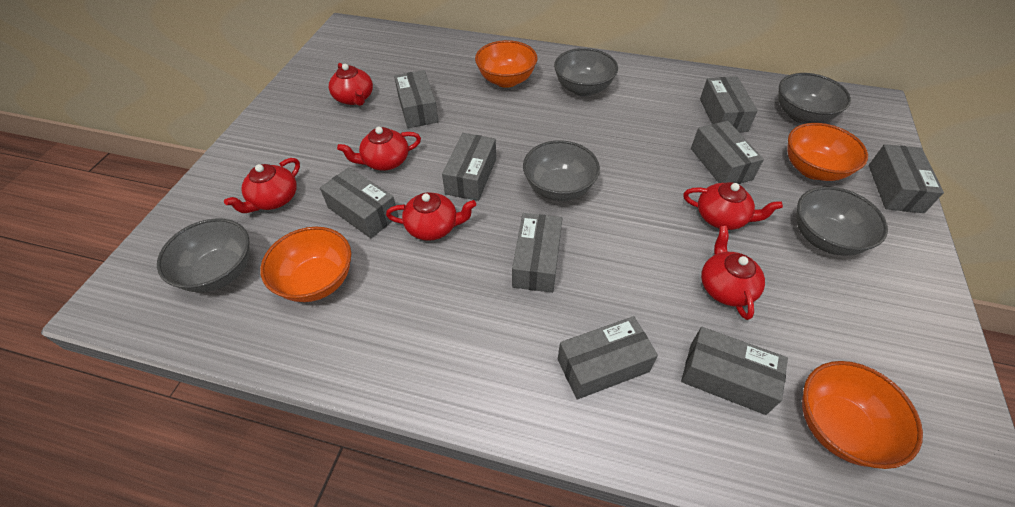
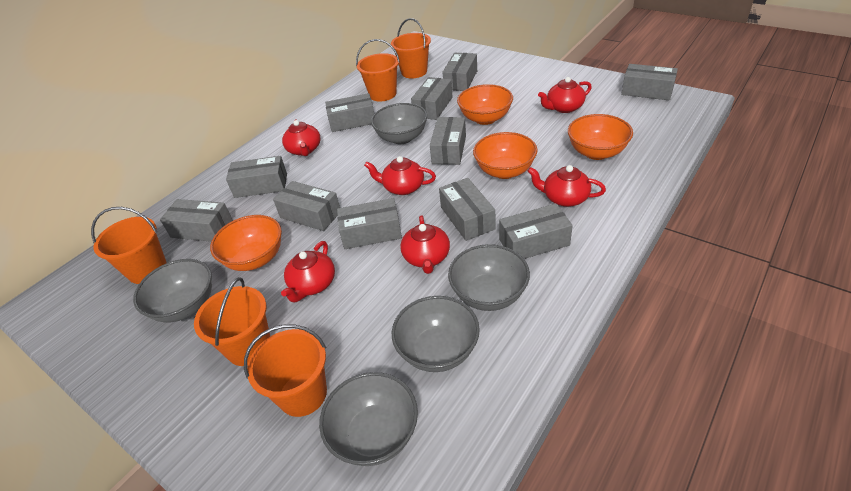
grey box: 9 -> 11
orange bucket: 0 -> 5

